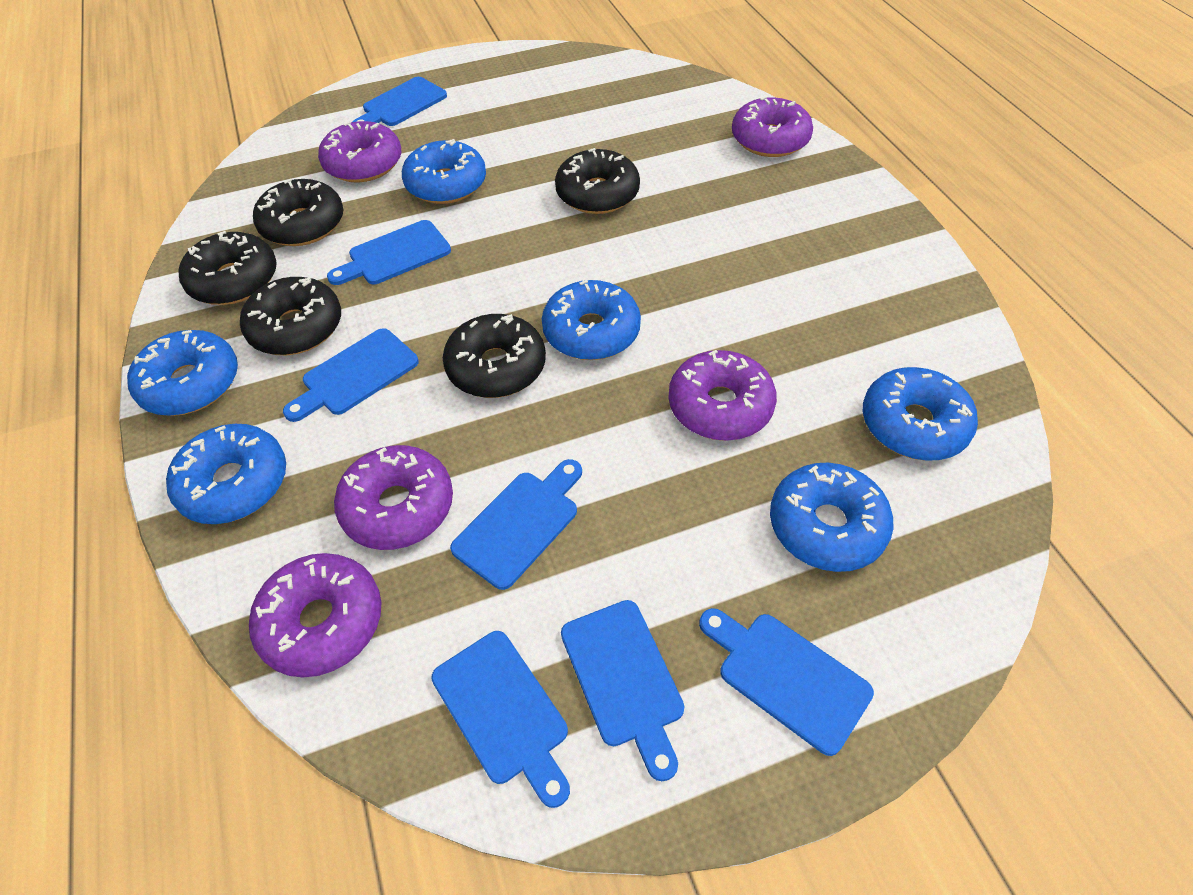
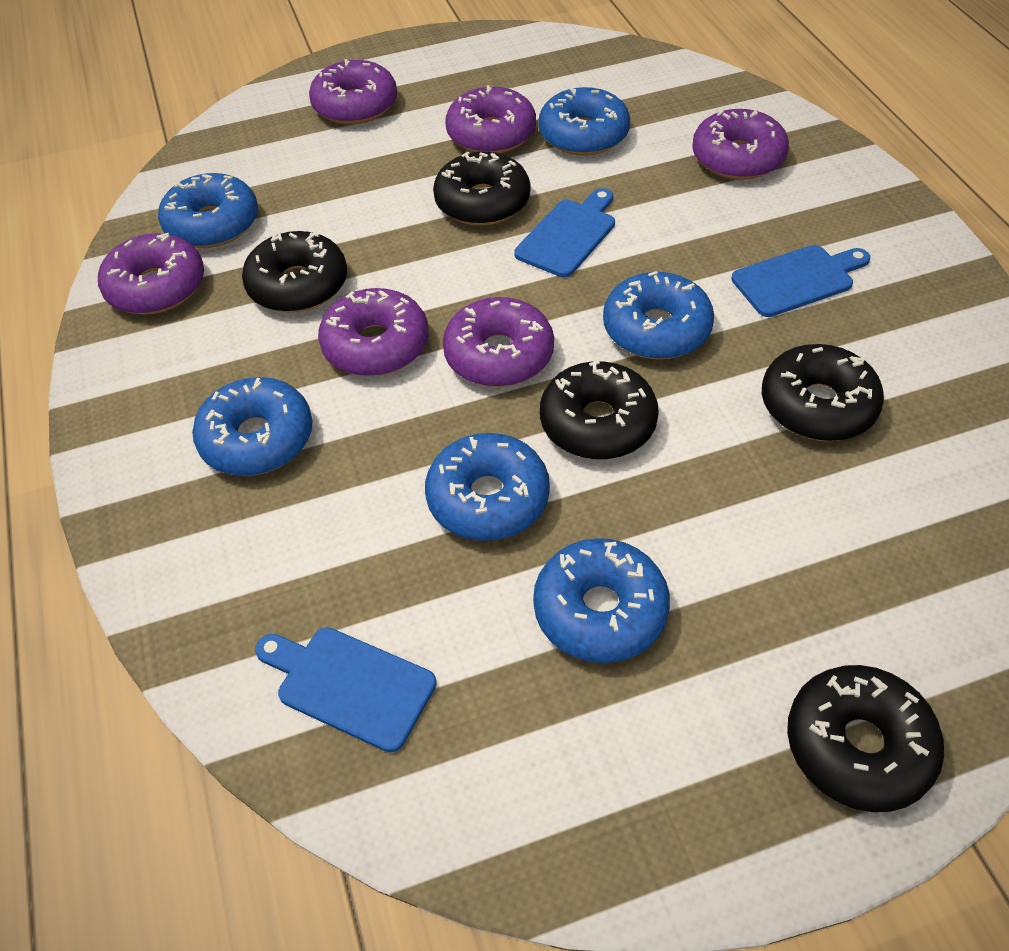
blue cutting board: 7 -> 3
purple donut: 5 -> 6

